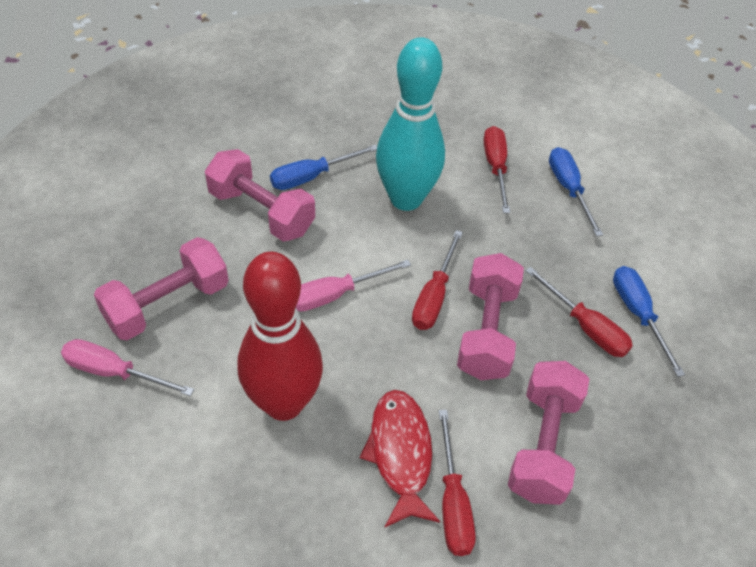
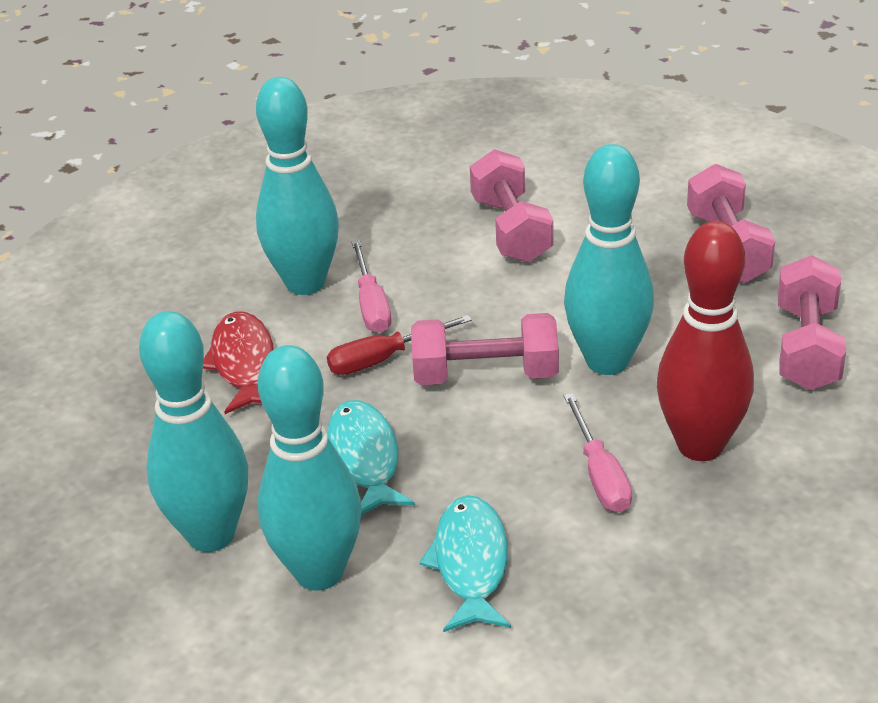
blue screwdriver: 3 -> 0
red screwdriver: 4 -> 1
turquoise bowling pin: 1 -> 4
turquoise fish: 0 -> 2

